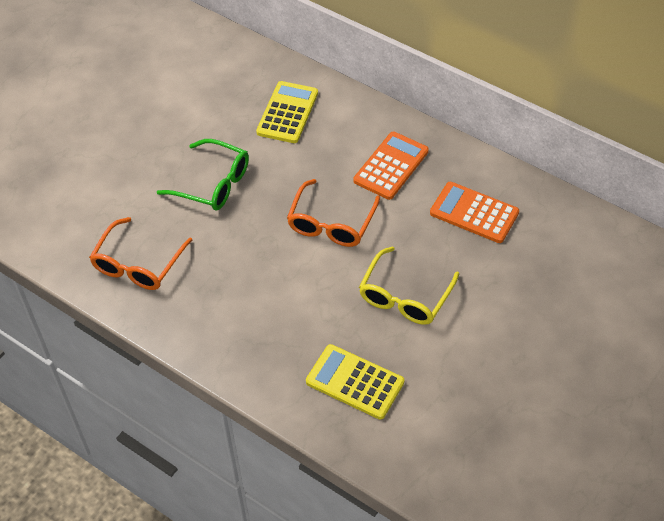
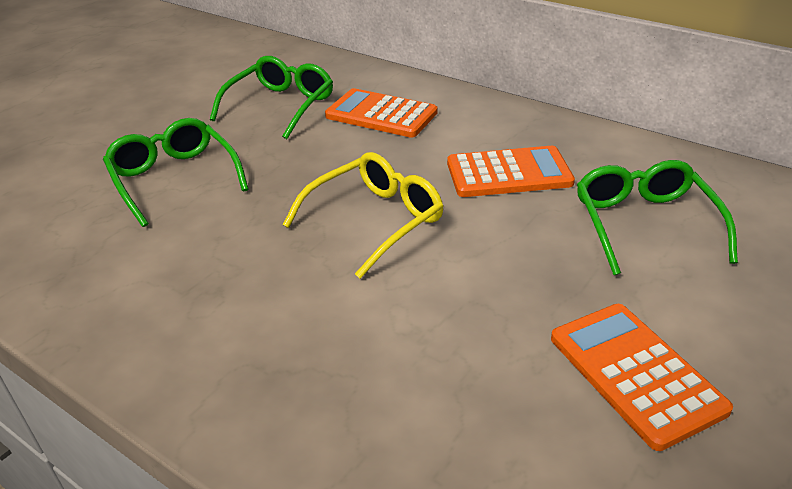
green glasses: 1 -> 3
orange calculator: 2 -> 3
orange glasses: 2 -> 0
yellow calculator: 2 -> 0

